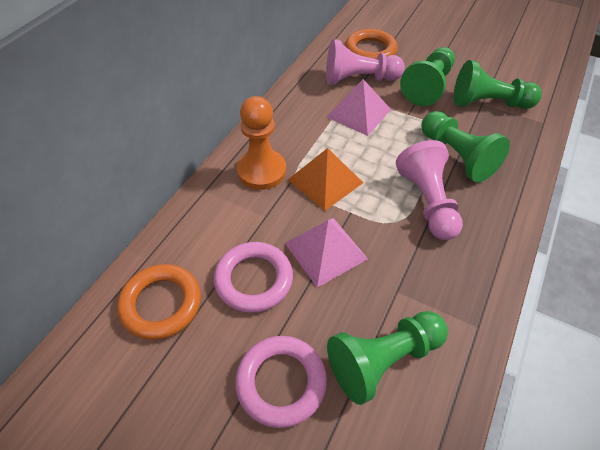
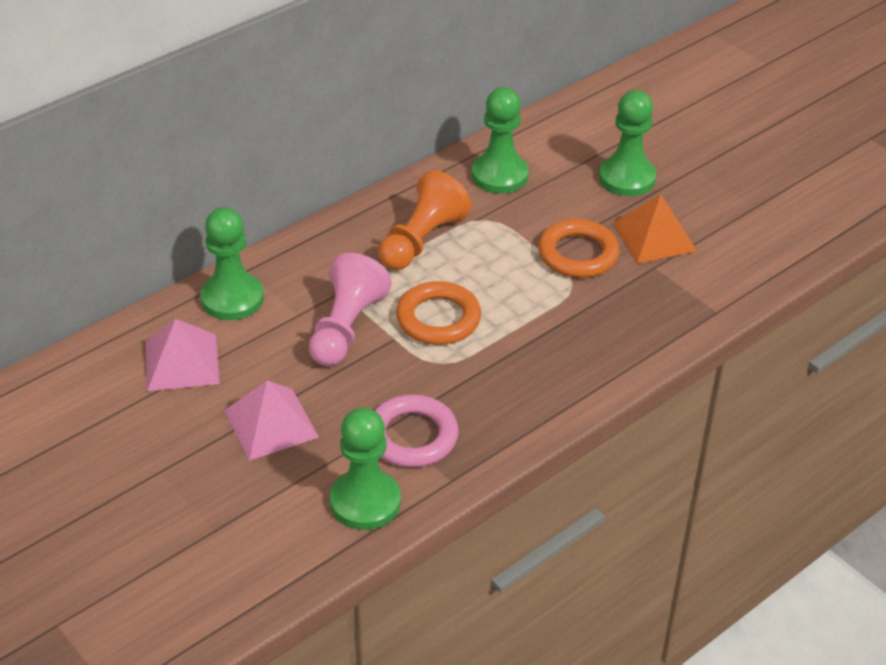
pink pawn: 2 -> 1
pink ring: 2 -> 1

